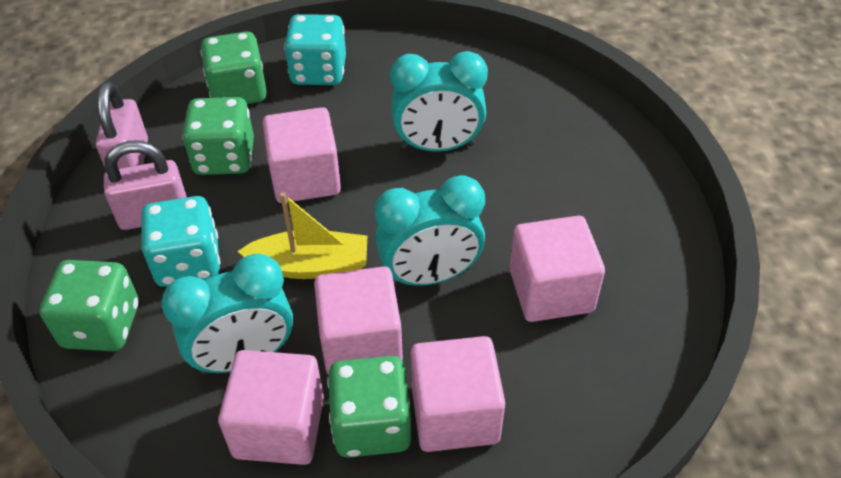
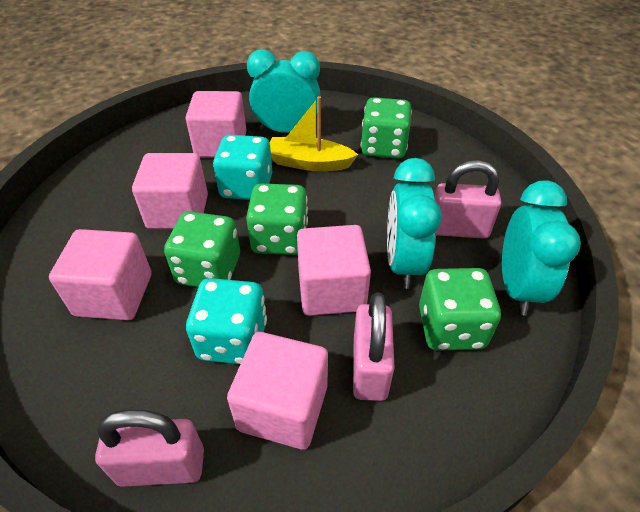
pink padlock: 2 -> 3

